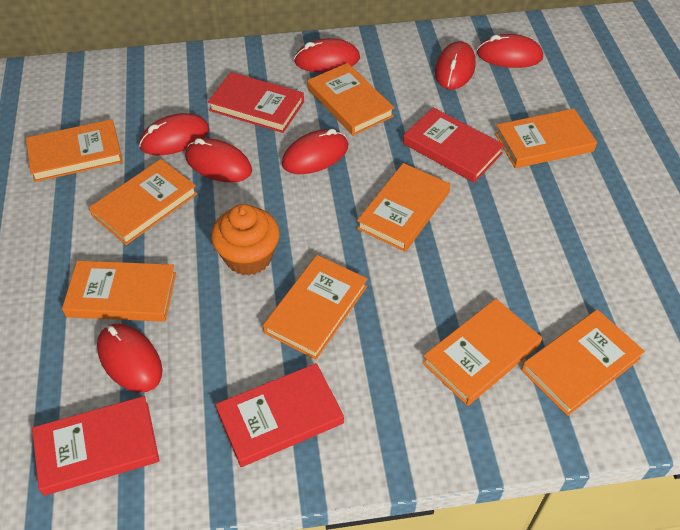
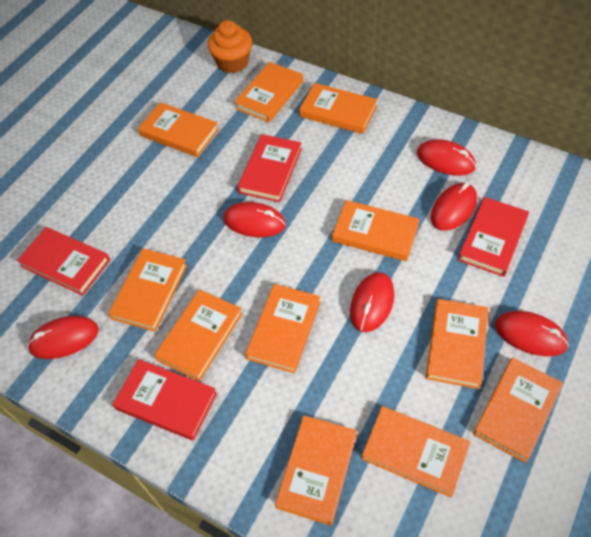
orange book: 9 -> 11
red mouse: 7 -> 6

